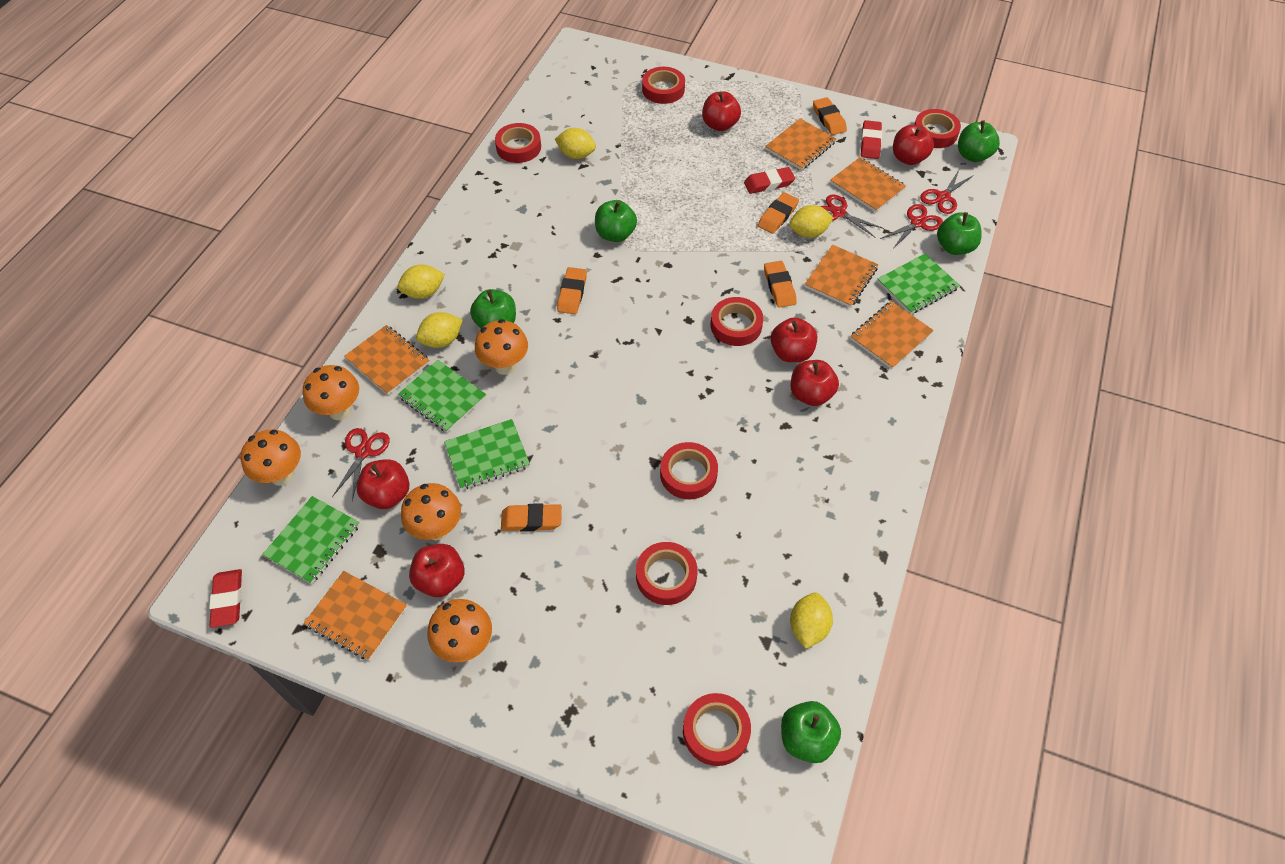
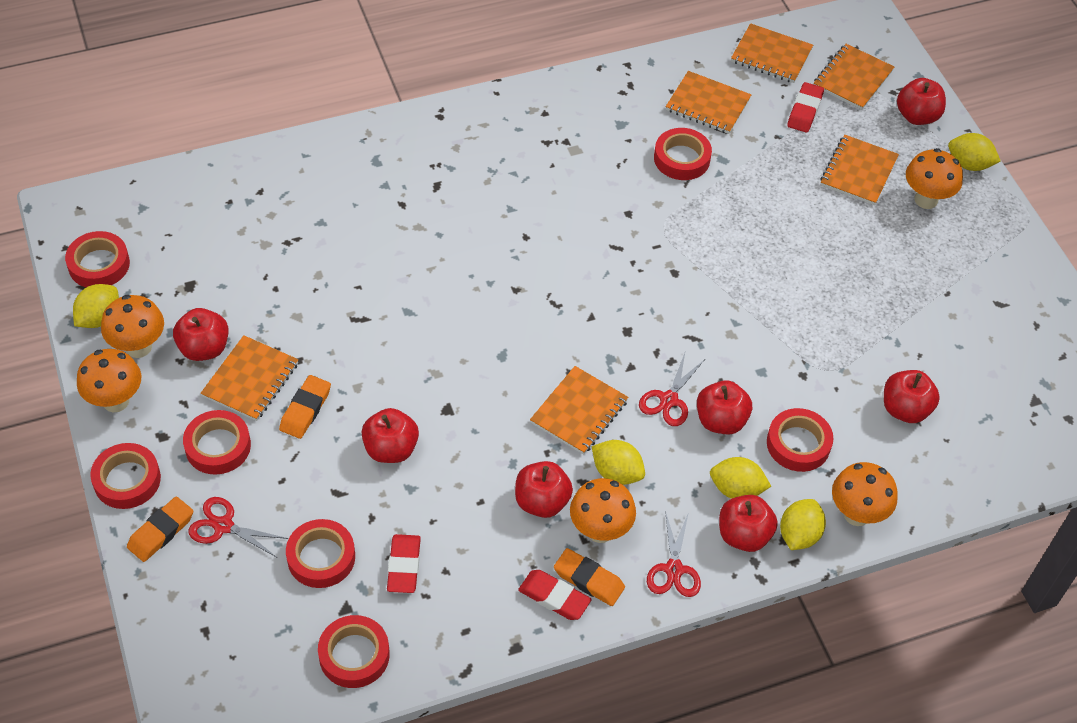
green apple: 5 -> 0
green notebook: 4 -> 0
orange eraser: 5 -> 3
red apple: 6 -> 7
red scissors: 4 -> 3

